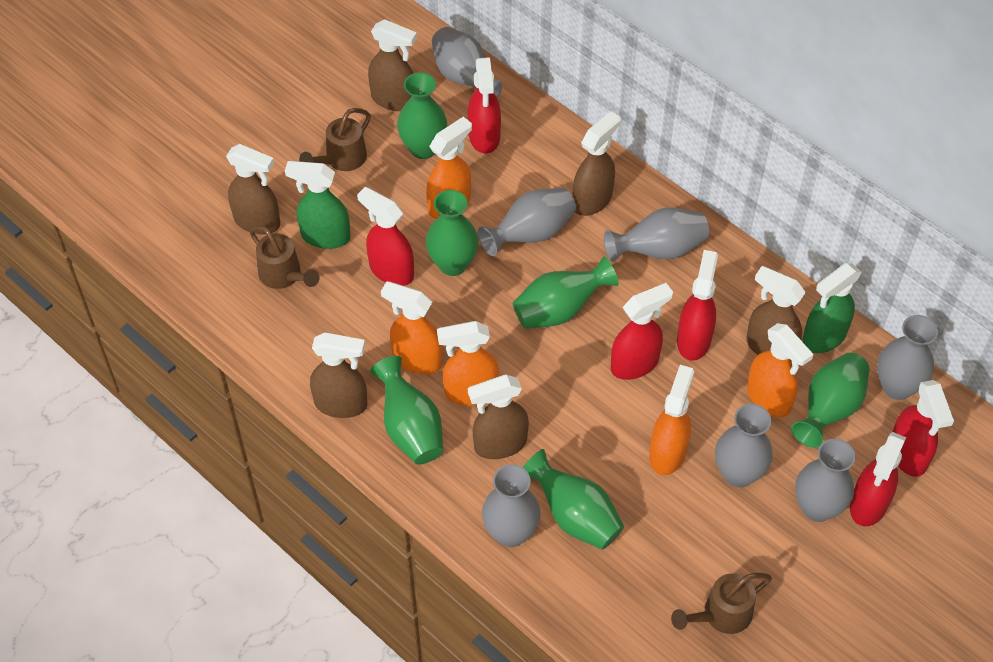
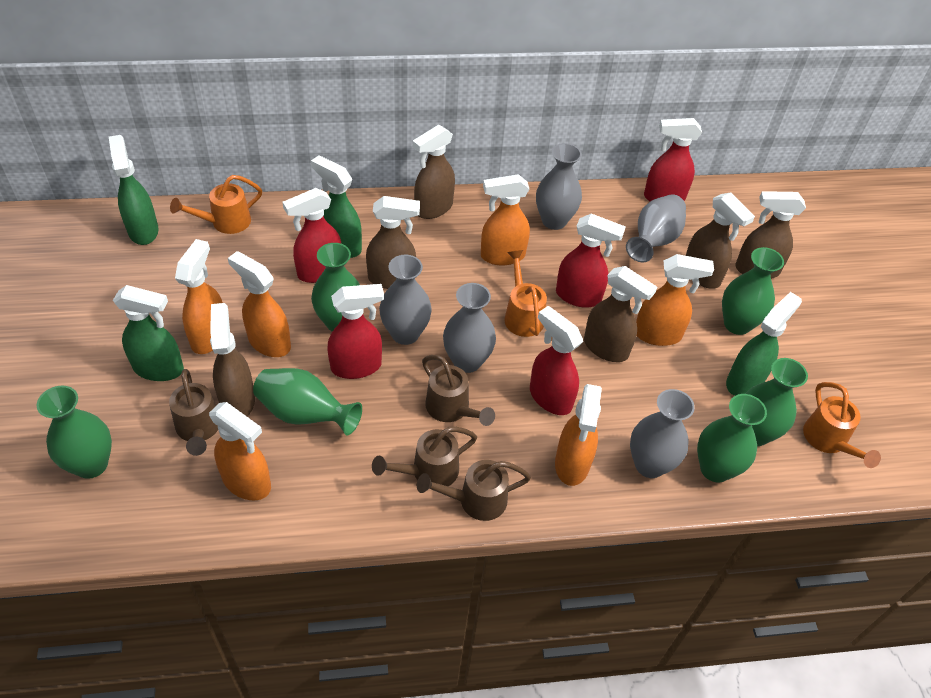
brown watering can: 3 -> 4
green spray bottle: 2 -> 4
grey vase: 7 -> 5
orange spray bottle: 5 -> 6
orange watering can: 0 -> 3
red spray bottle: 6 -> 5

